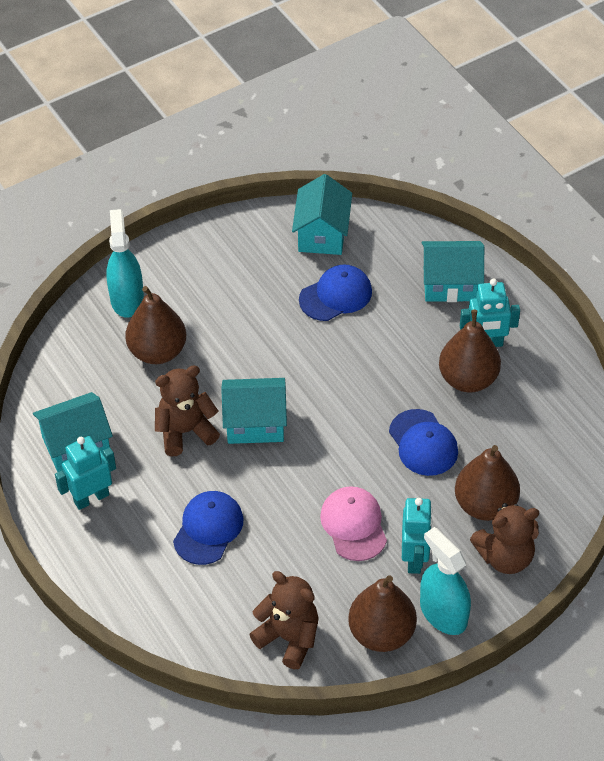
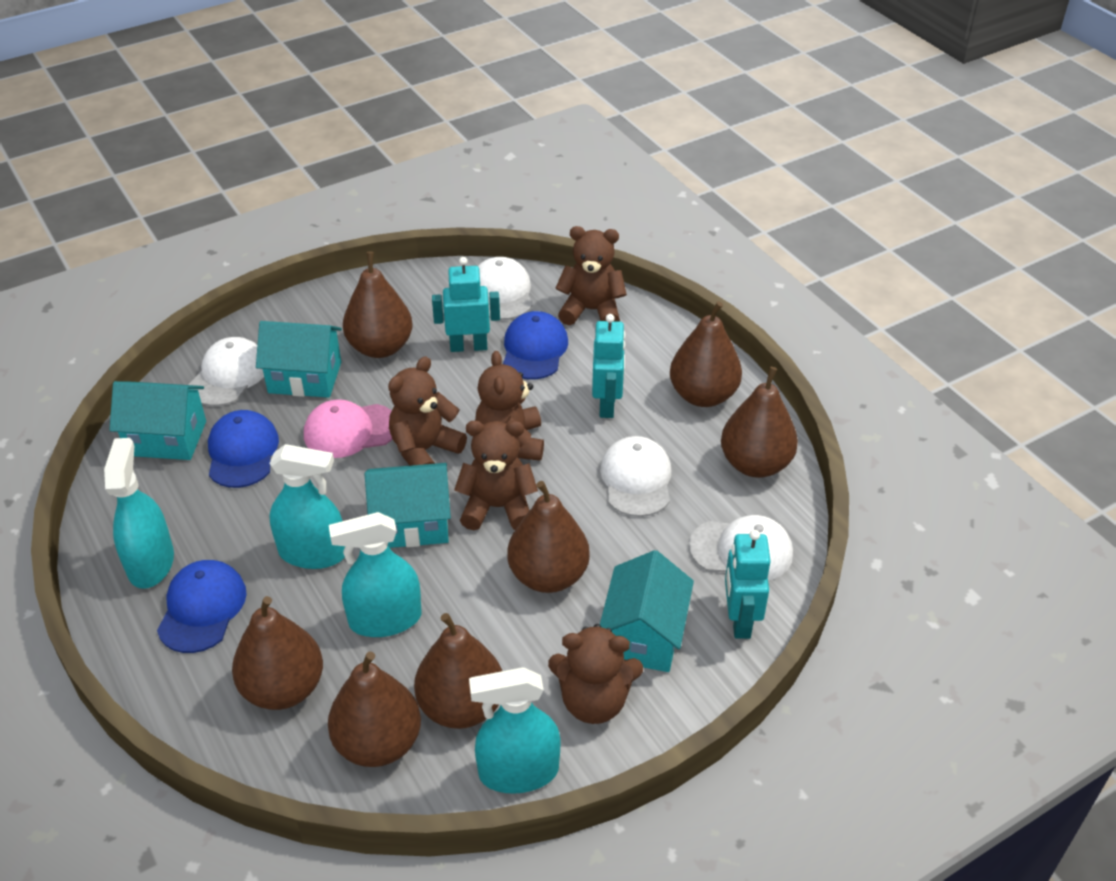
brown pear: 4 -> 7
brown teddy bear: 3 -> 5
turquoise spray bottle: 2 -> 4
white cap: 0 -> 4

